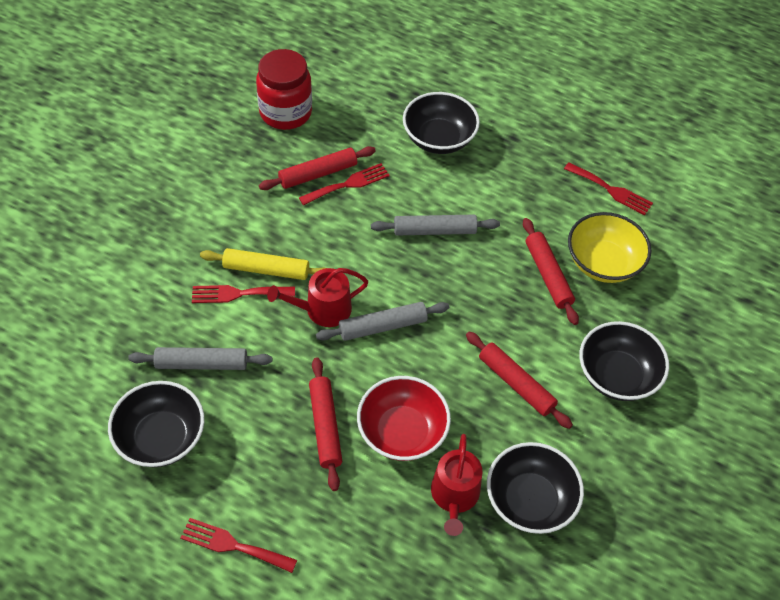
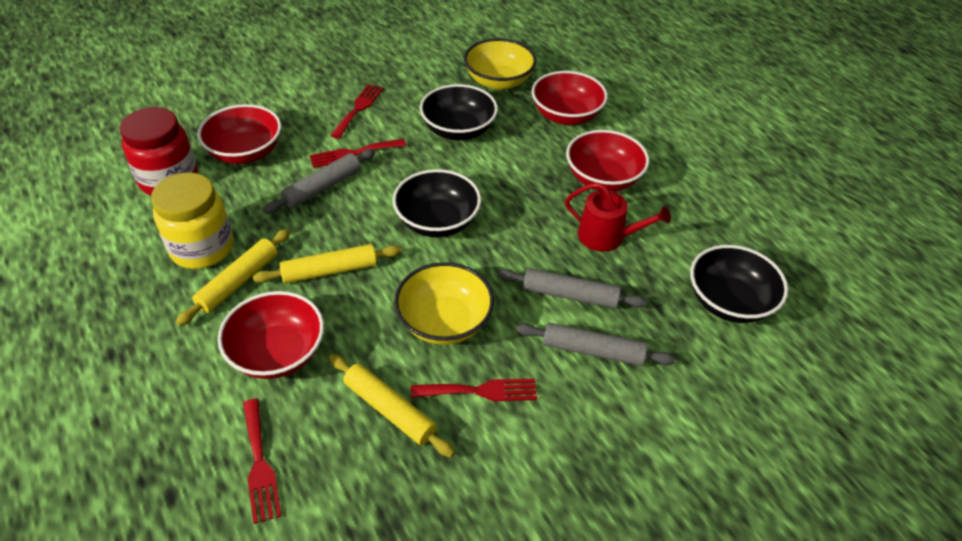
black bowl: 4 -> 3
red bowl: 1 -> 4
red rolling pin: 4 -> 0
red watering can: 2 -> 1
yellow bowl: 1 -> 2
yellow jar: 0 -> 1
yellow rolling pin: 1 -> 3

